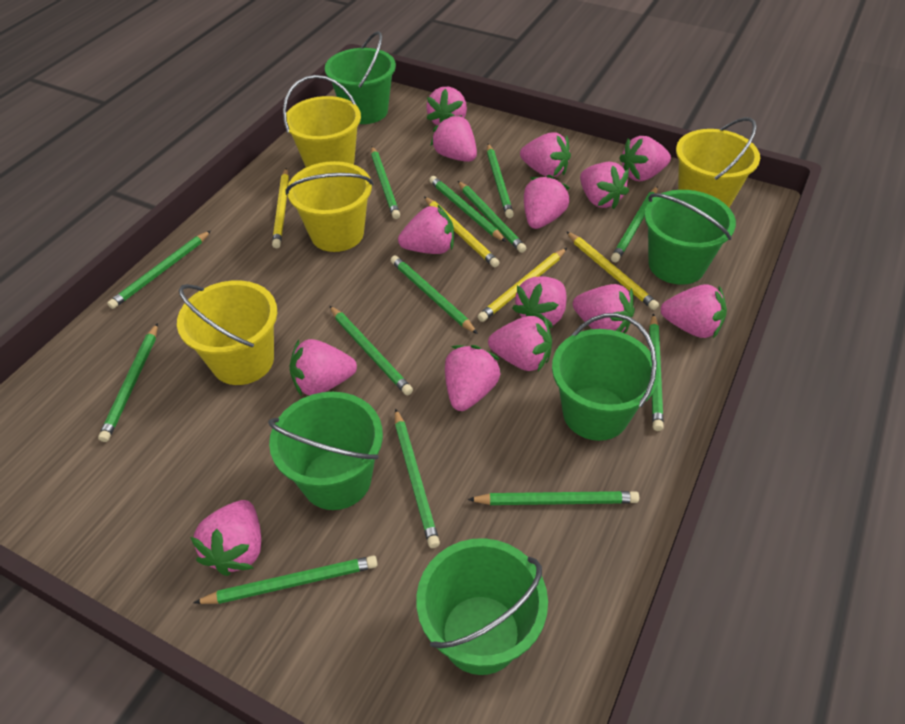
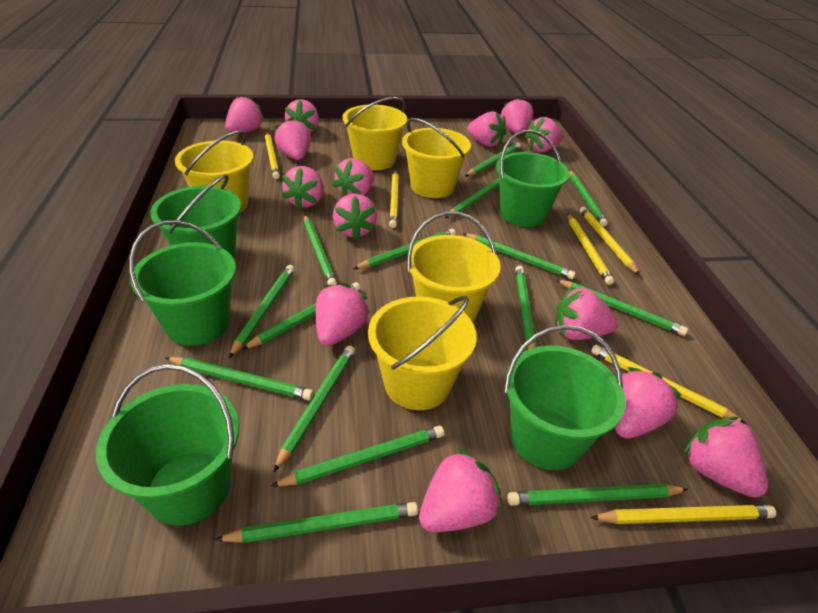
green pencil: 13 -> 15
yellow bucket: 4 -> 5
yellow pencil: 4 -> 6

